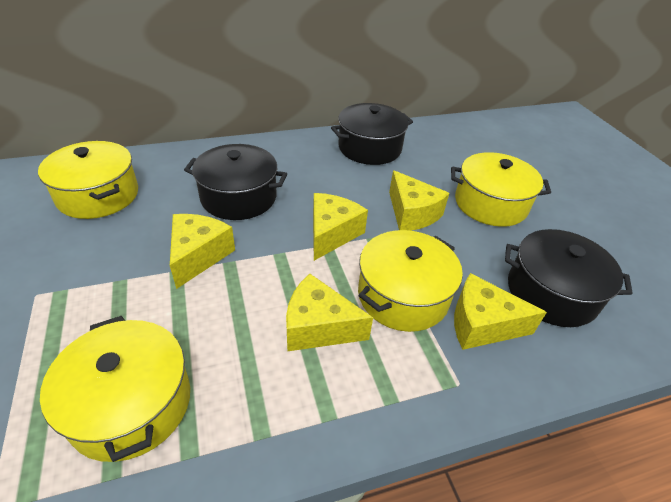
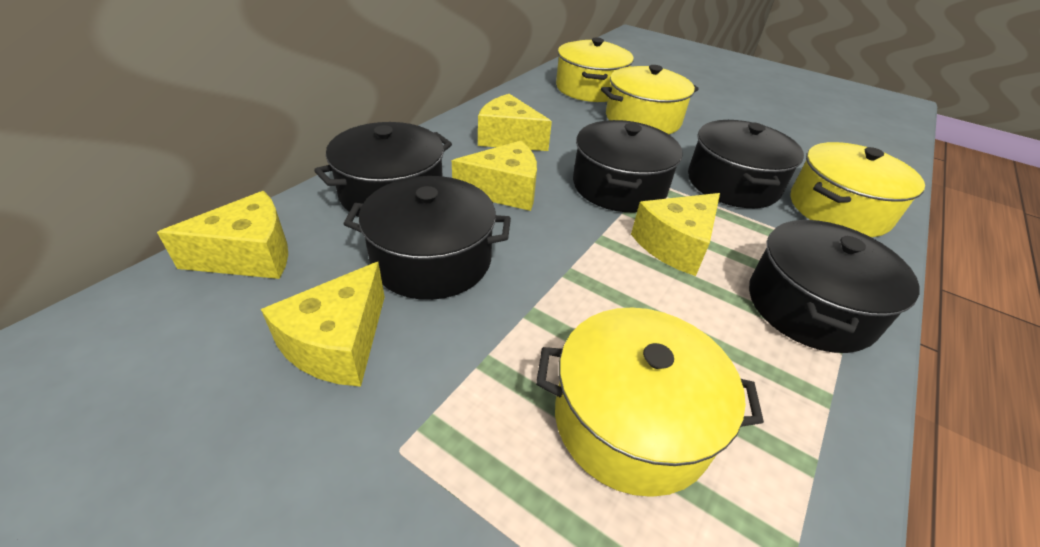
black pot: 3 -> 5

